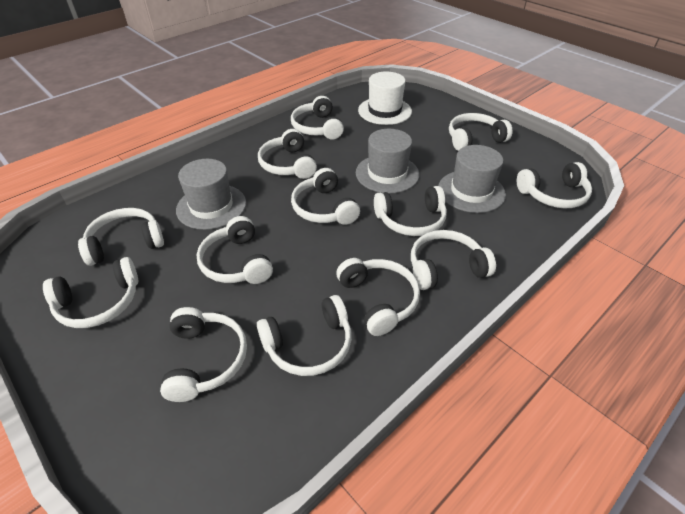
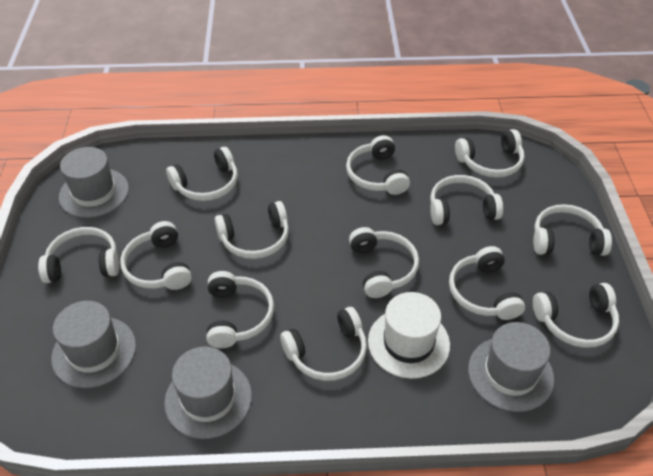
grey hat: 3 -> 4

